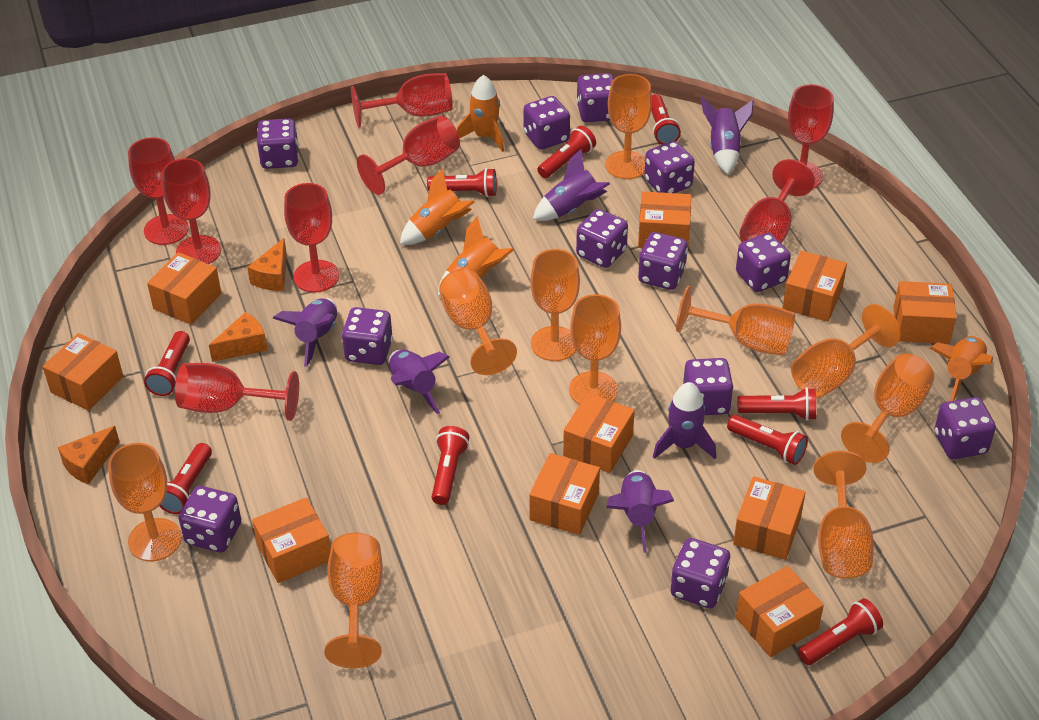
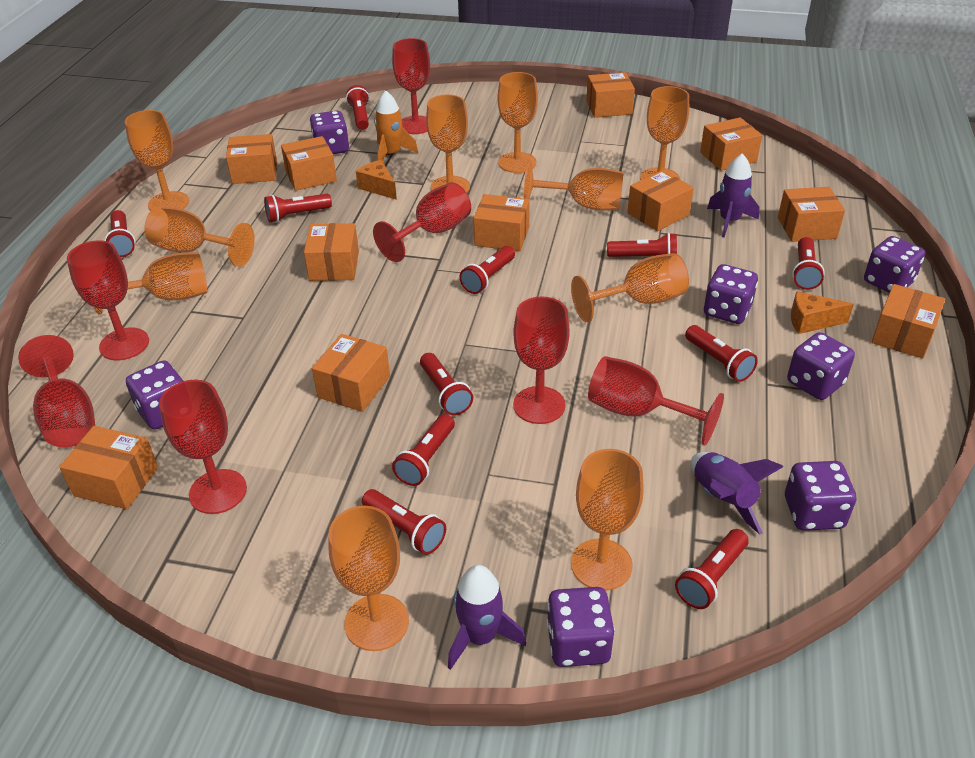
orange box: 10 -> 11
orange cheese: 3 -> 2
orange rocket: 4 -> 1
purple dice: 12 -> 7
purple rocket: 6 -> 3
red flashlight: 9 -> 11
red goblet: 8 -> 7

